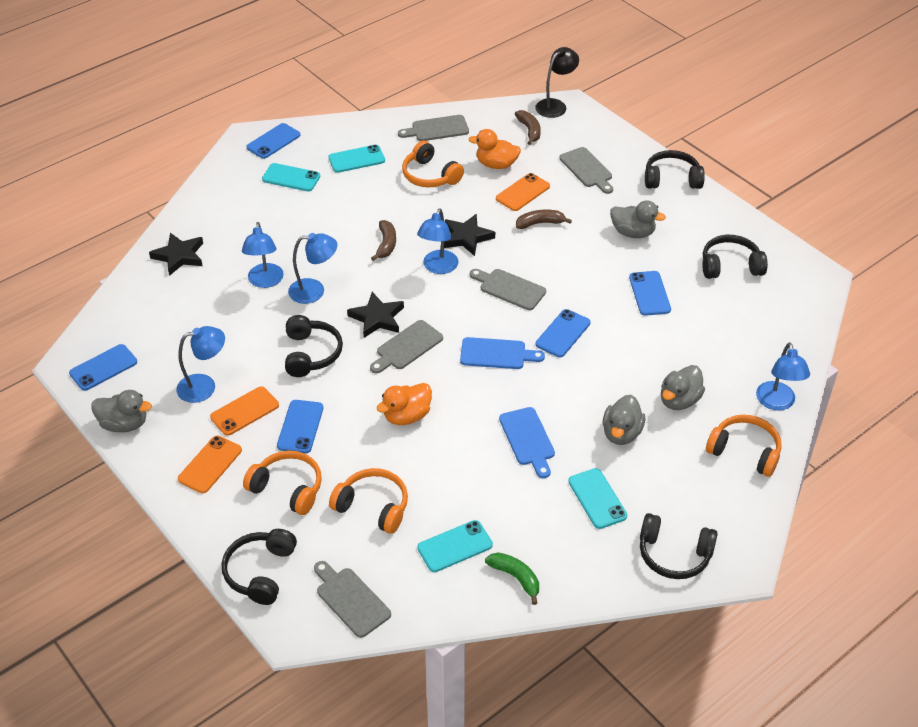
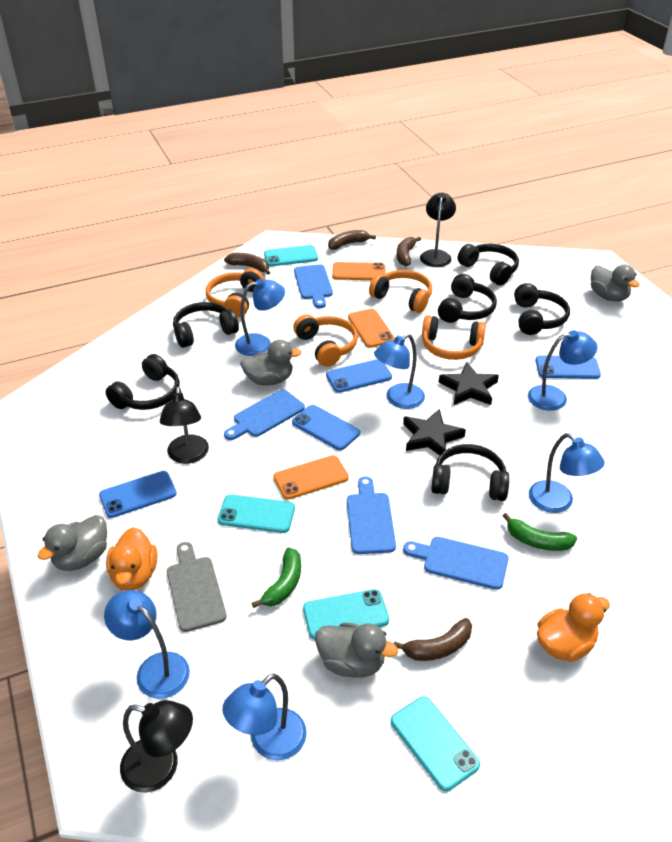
black headphones: 5 -> 6
black lamp: 1 -> 3
black star: 3 -> 2
blue cutting board: 2 -> 4
blue lamp: 5 -> 6
blue phone: 5 -> 4
brown banana: 3 -> 4
green banana: 1 -> 2
grey cutting board: 5 -> 1

